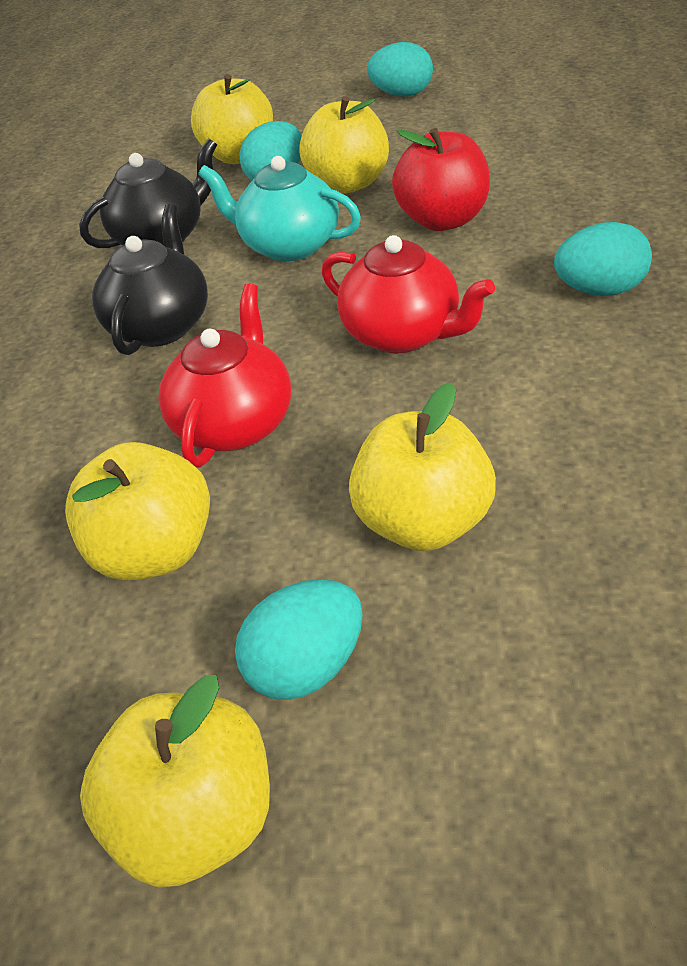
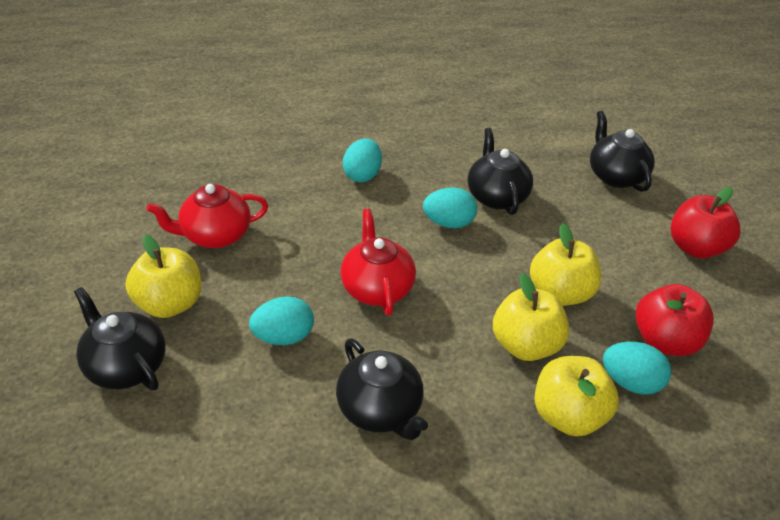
black teapot: 2 -> 4
red apple: 1 -> 2
turquoise teapot: 1 -> 0
yellow apple: 5 -> 4

